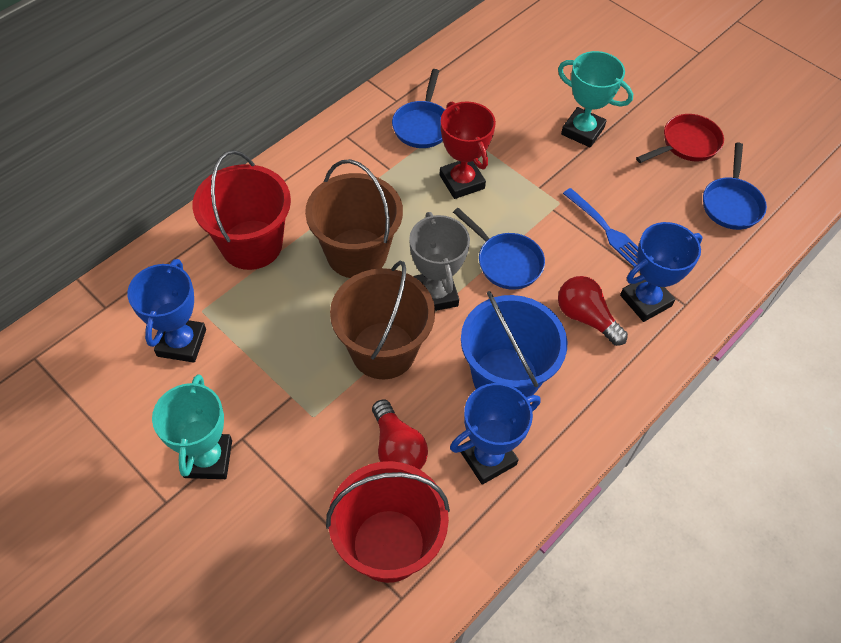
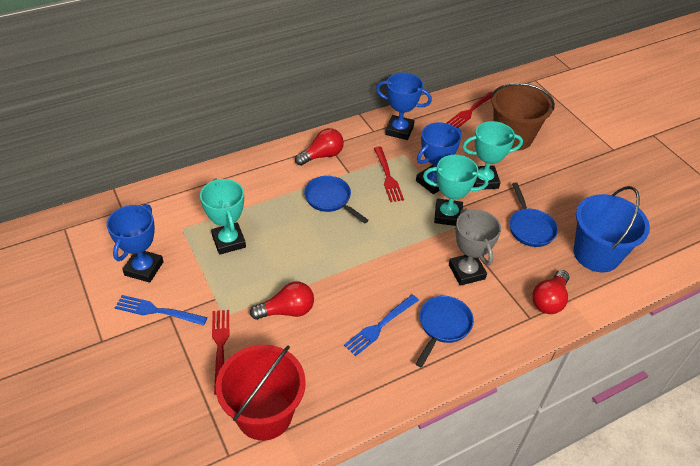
blue fork: 1 -> 2
brown bucket: 2 -> 1
red bucket: 2 -> 1
red fork: 0 -> 3
red light bulb: 2 -> 3
red pan: 1 -> 0
red trophy: 1 -> 0
turquoise trophy: 2 -> 3

